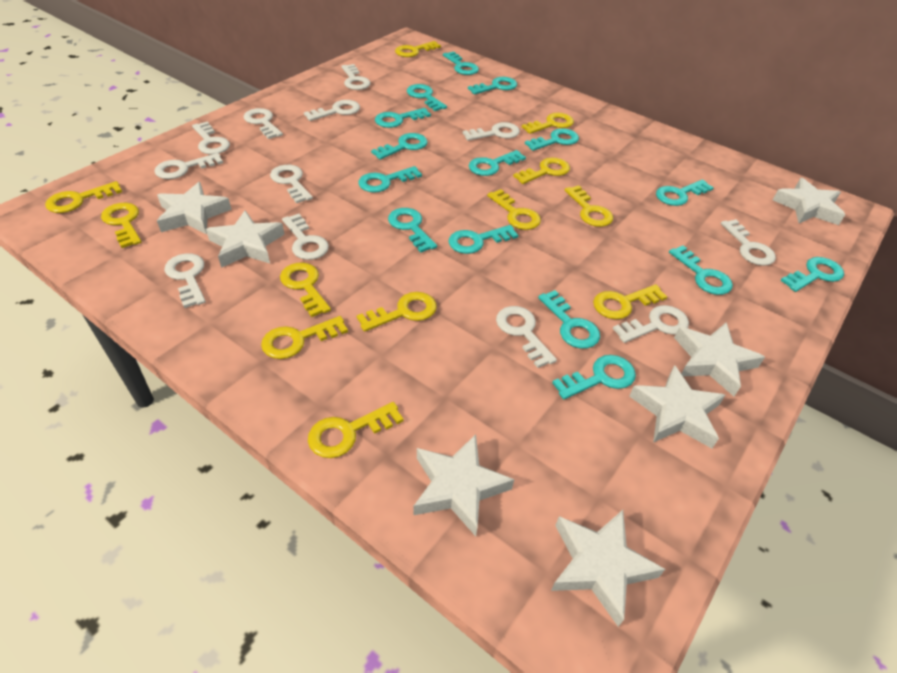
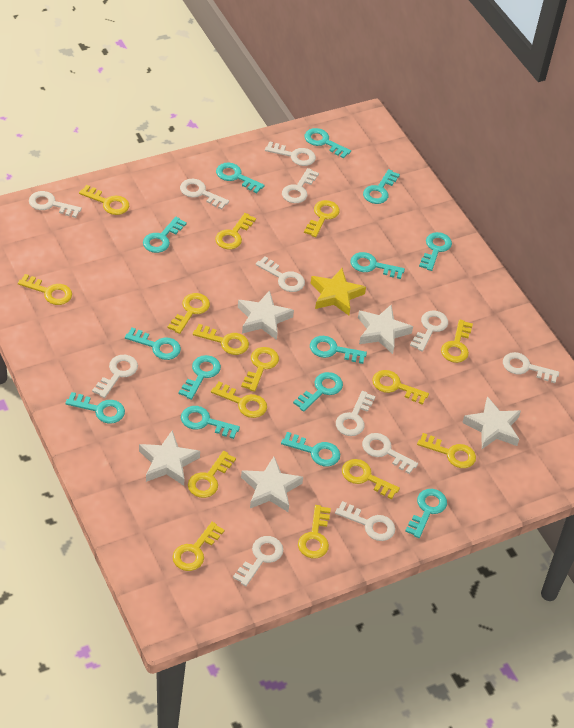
turquoise key: 15 -> 14
white star: 7 -> 5
yellow key: 12 -> 15
yellow star: 0 -> 1

